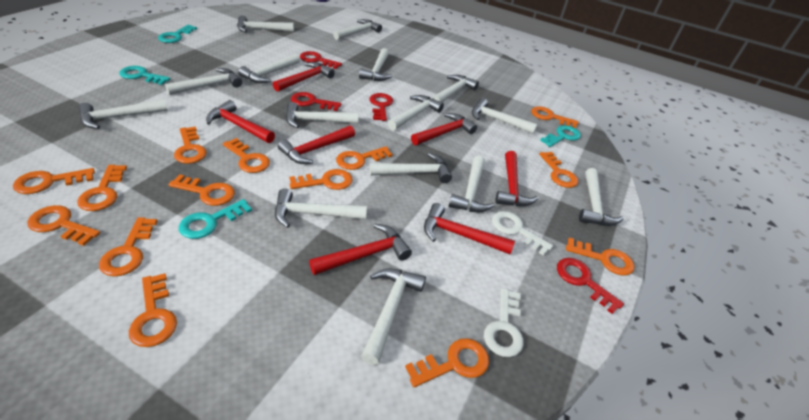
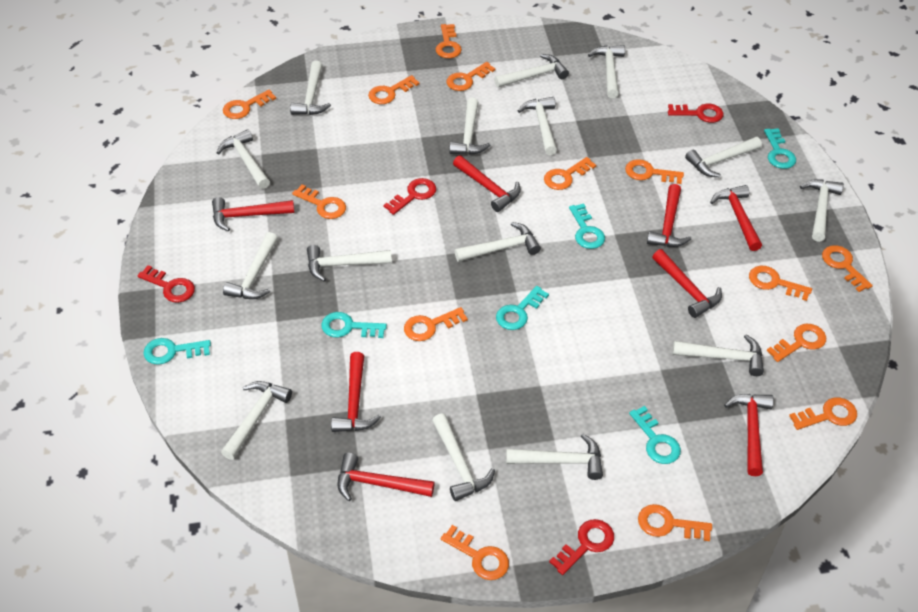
red hammer: 7 -> 8
turquoise key: 4 -> 6
white key: 2 -> 0

